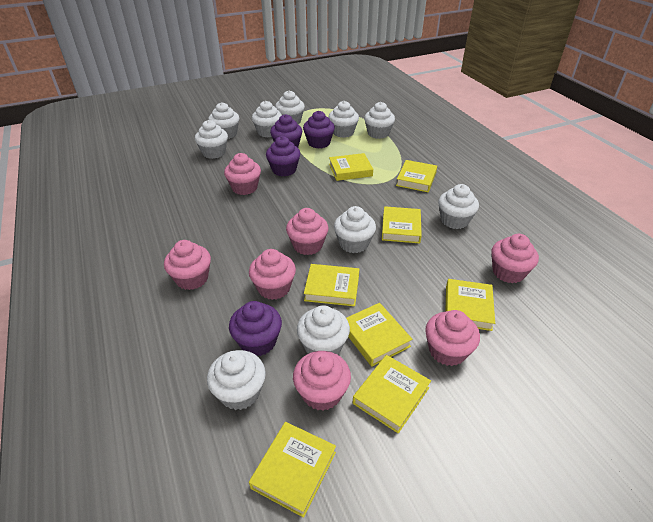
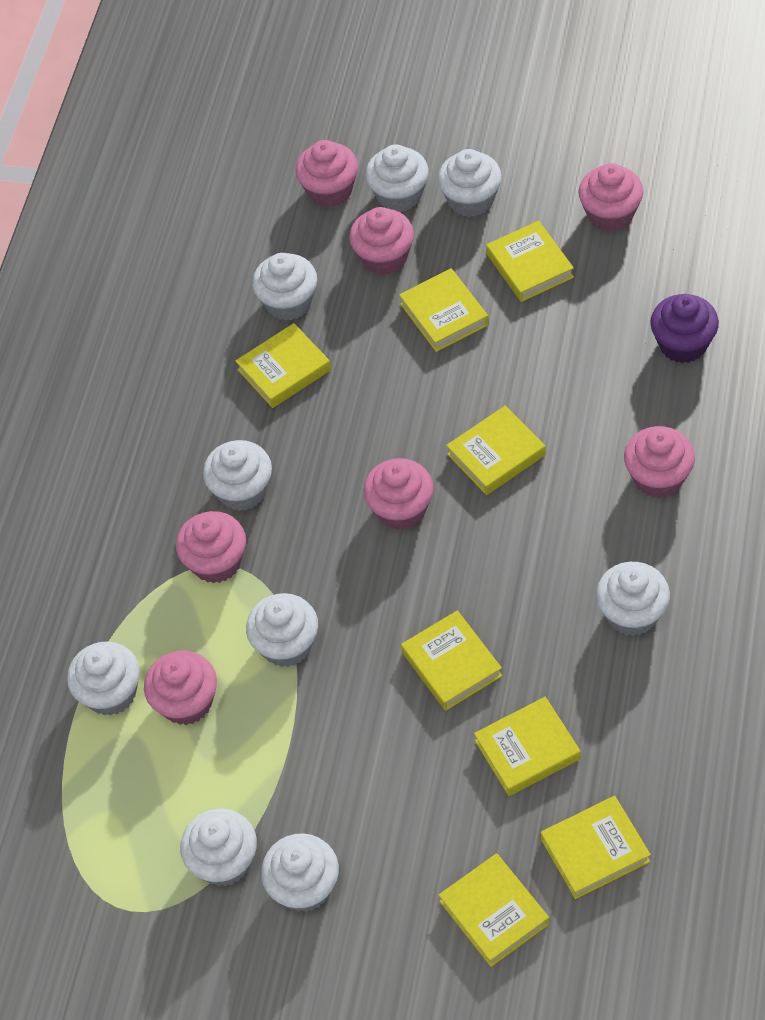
purple cupcake: 4 -> 1
white cupcake: 10 -> 9

